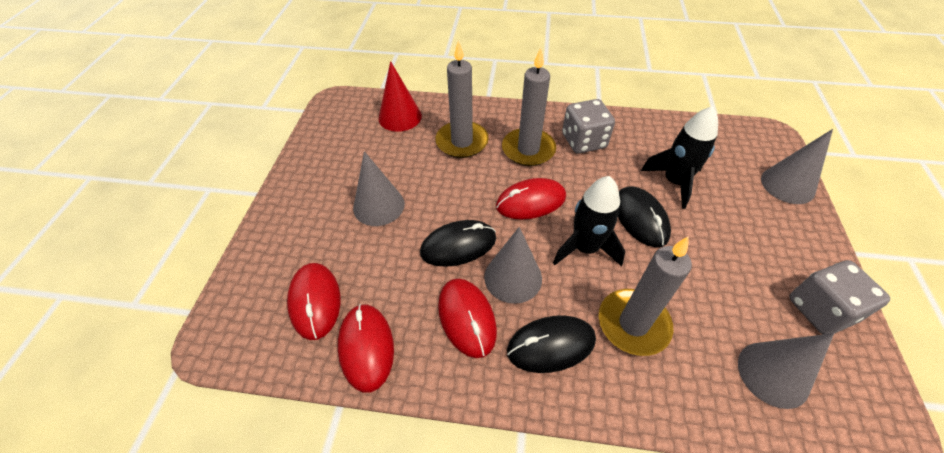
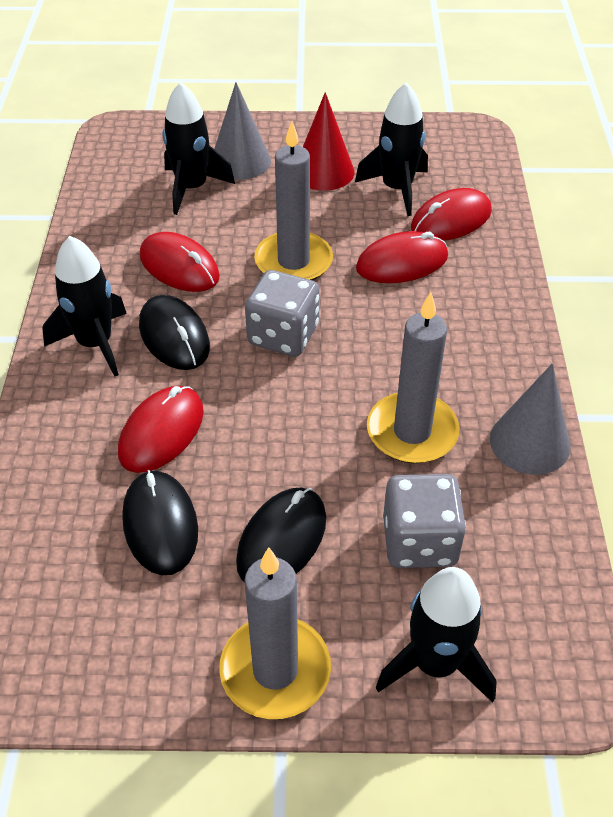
black rocket: 2 -> 4
grey cone: 4 -> 2

